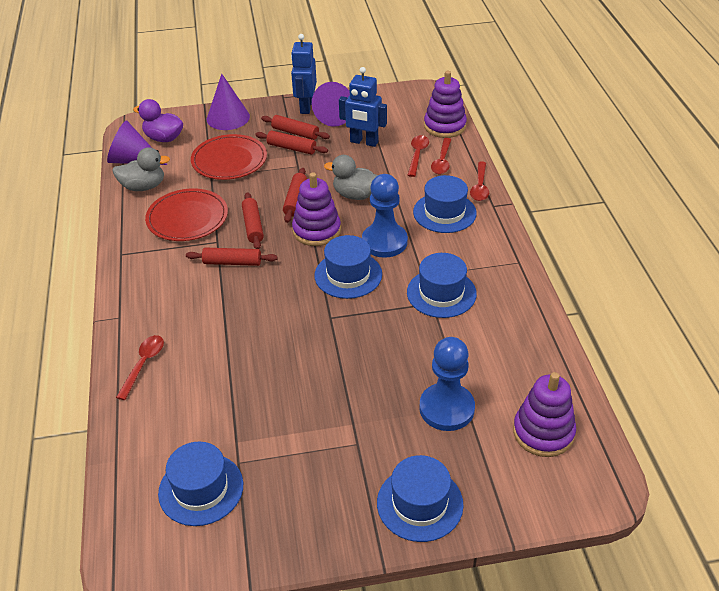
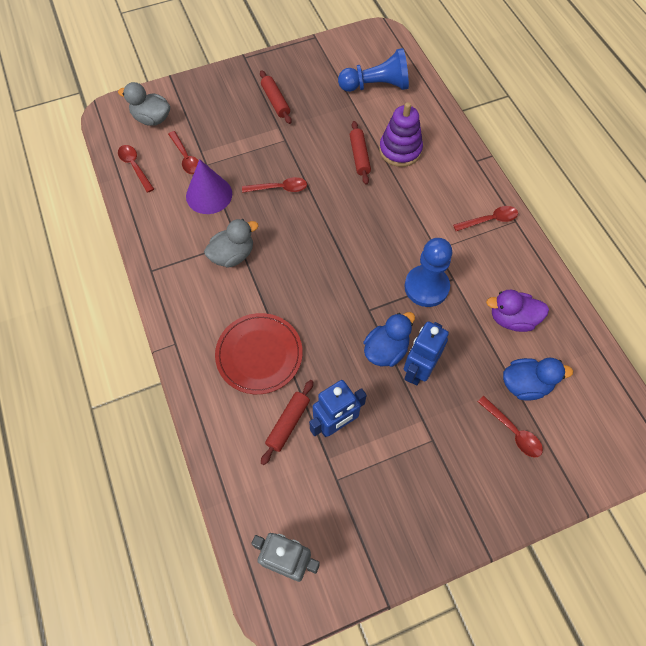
blue duck: 0 -> 2
blue hat: 5 -> 0
grey robot: 0 -> 1
purple cone: 3 -> 1
purple stacking toy: 3 -> 1
red plate: 2 -> 1
red rolling pin: 5 -> 3
red spoon: 4 -> 5

